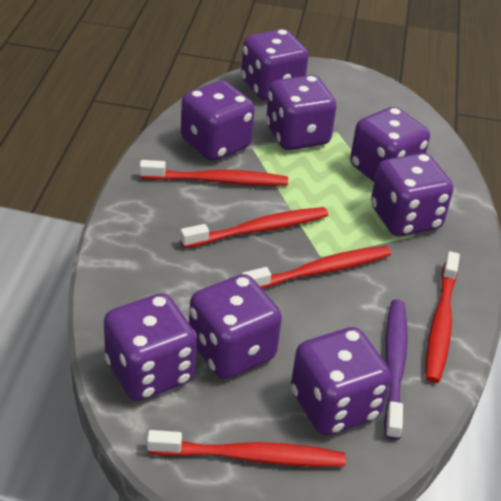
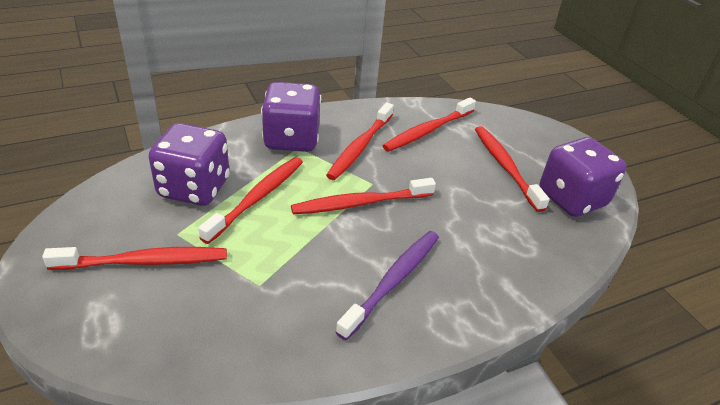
purple dice: 8 -> 3
red toothbrush: 5 -> 6

